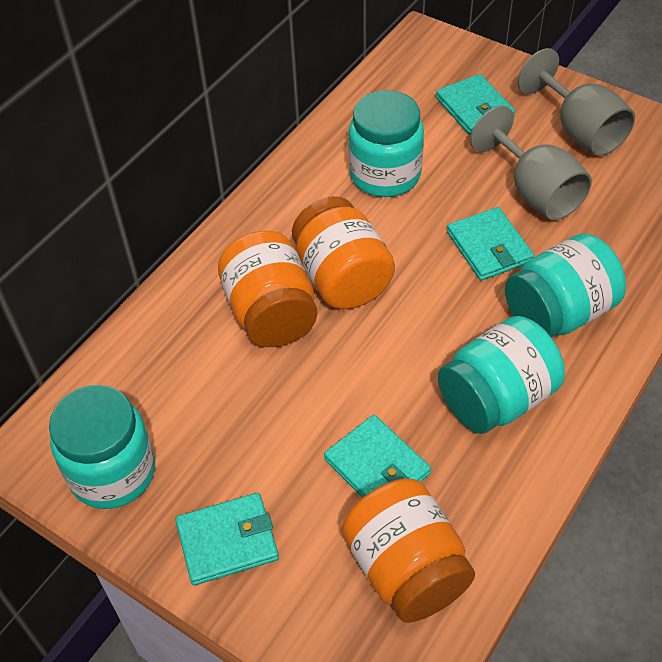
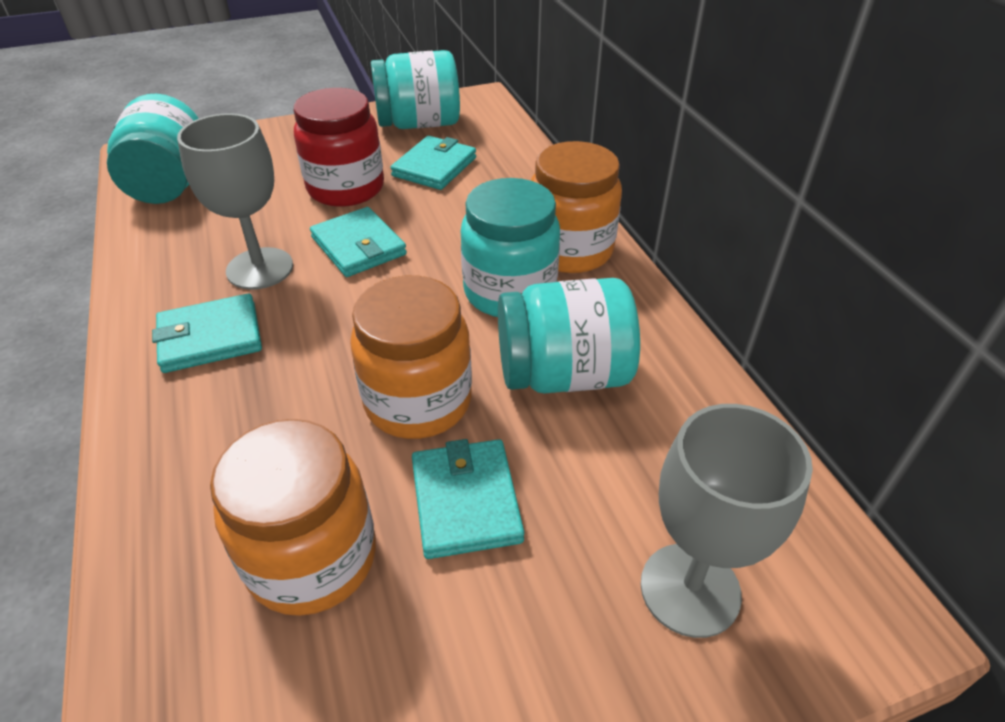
red jar: 0 -> 1

